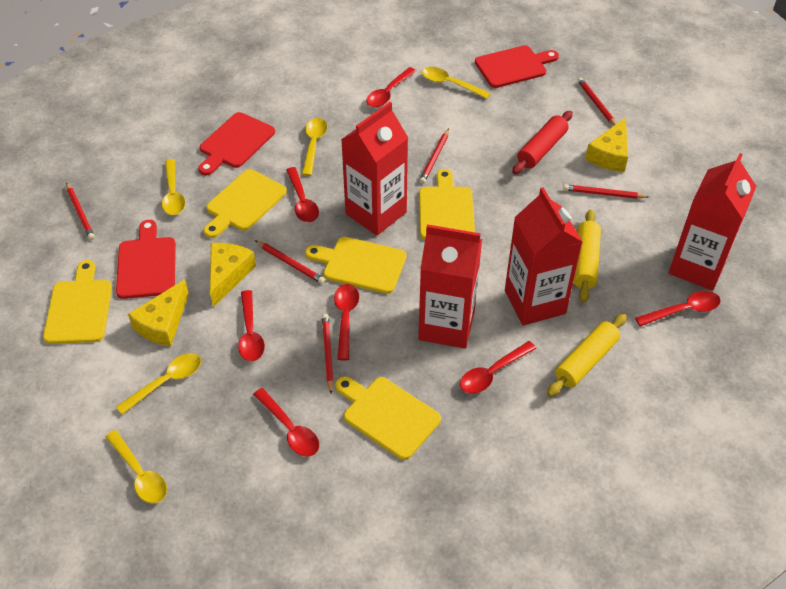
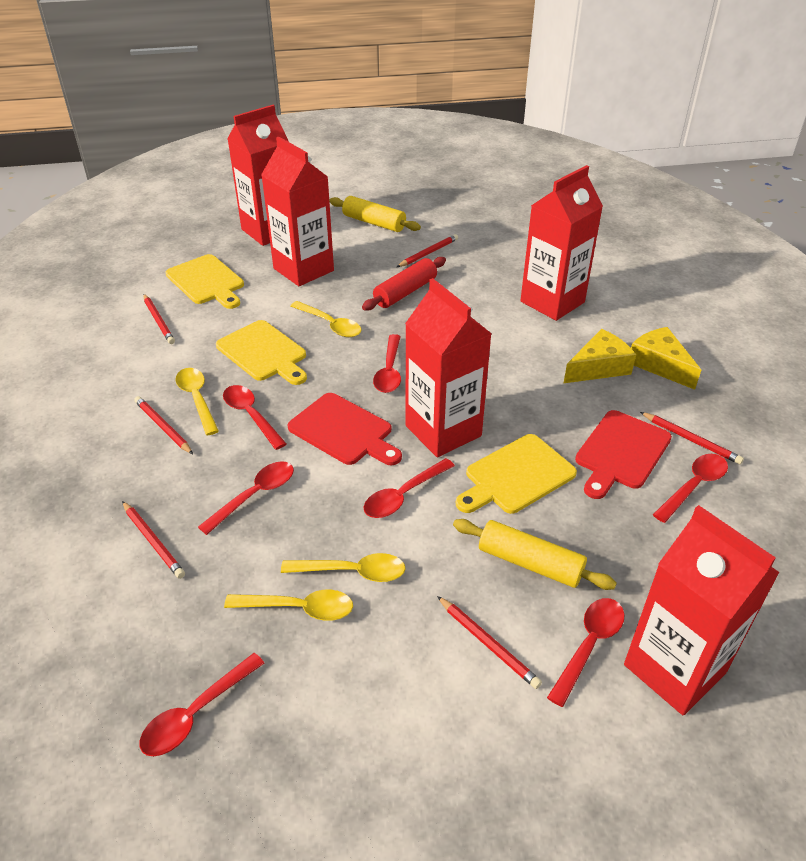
red carton: 4 -> 5
red cutting board: 3 -> 2
yellow cheese: 3 -> 2
yellow cutting board: 5 -> 3
yellow spoon: 5 -> 4

